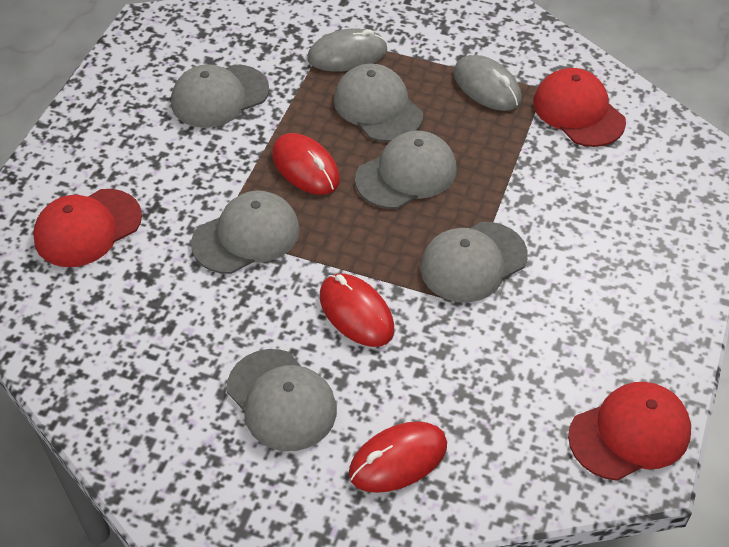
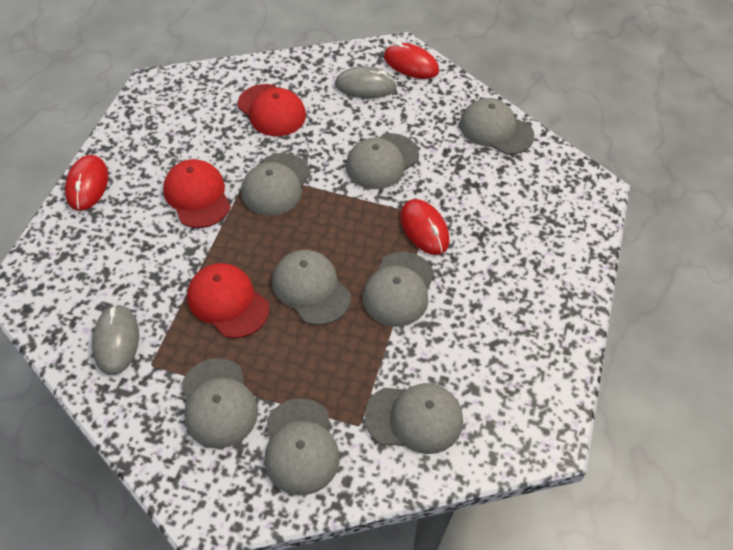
grey cap: 6 -> 8

